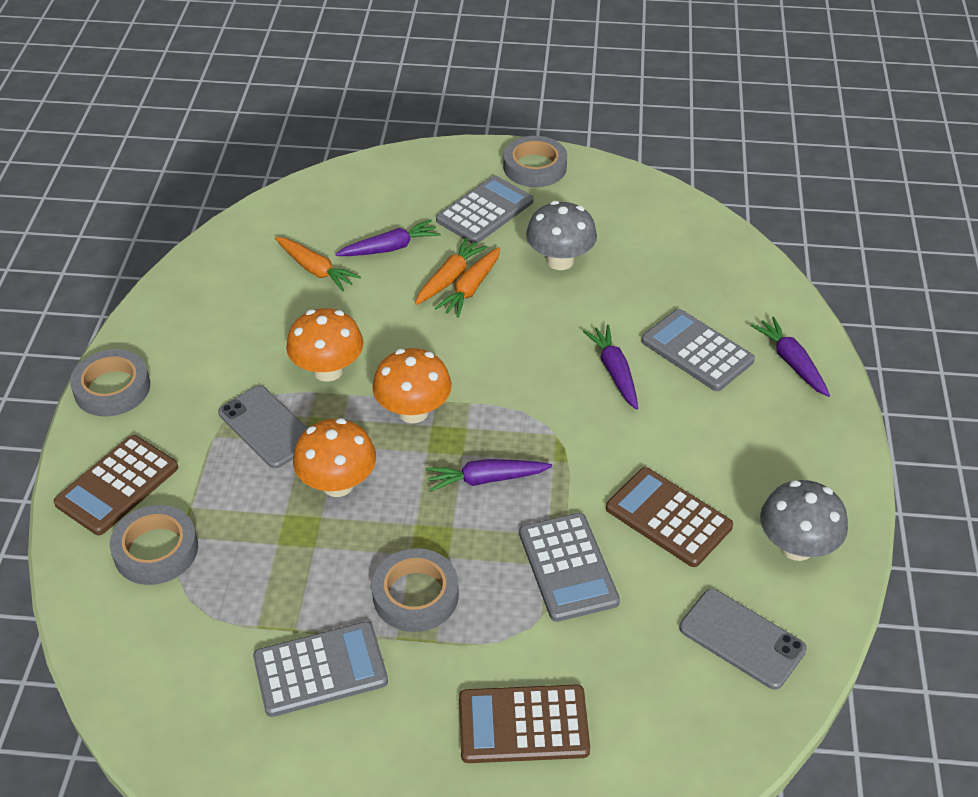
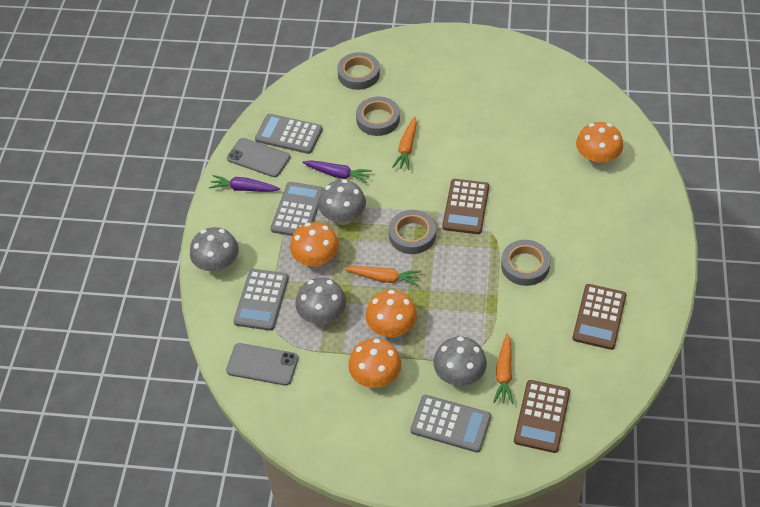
grey mushroom: 2 -> 4
orange mushroom: 3 -> 4
purple carrot: 4 -> 2

